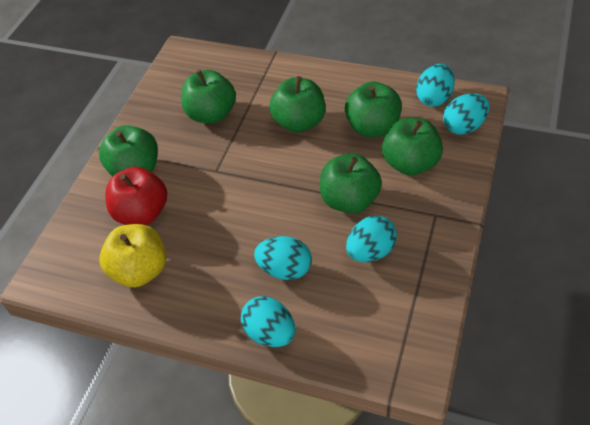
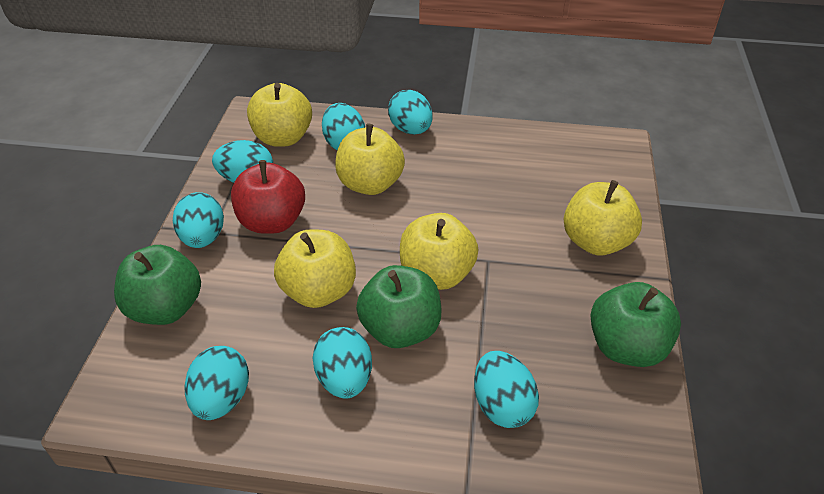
green apple: 6 -> 3
turquoise egg: 5 -> 7
yellow apple: 1 -> 5

